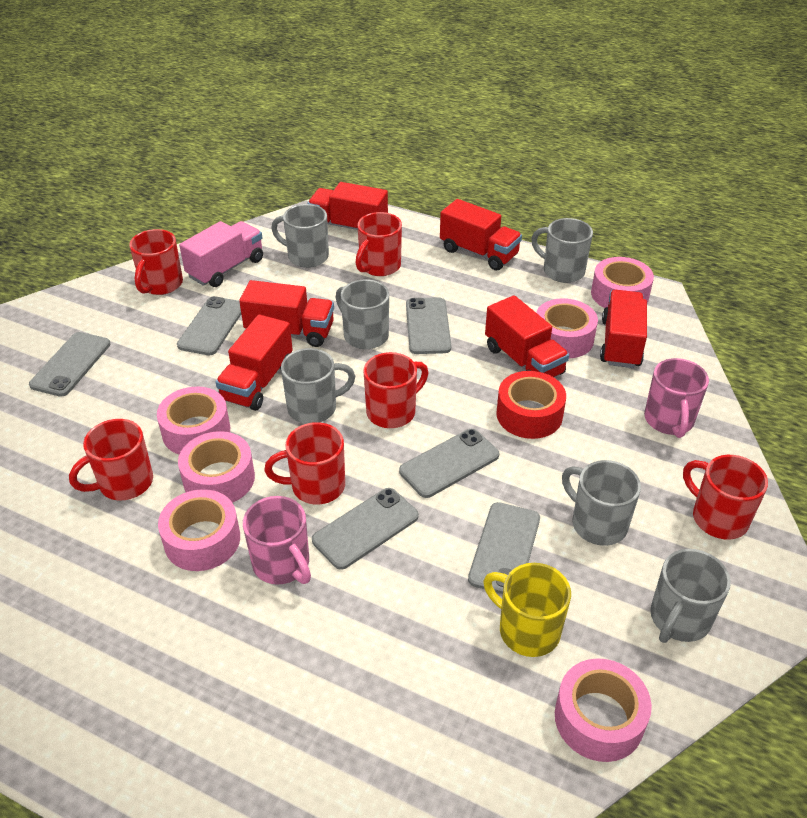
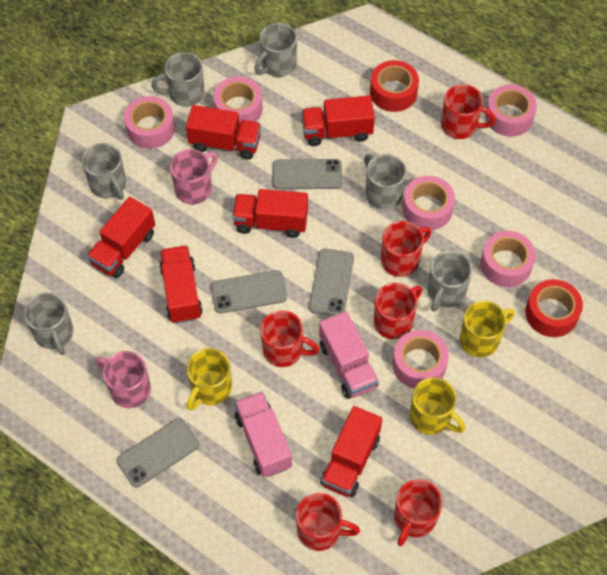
grey phone: 6 -> 4
pink truck: 1 -> 2
red tape: 1 -> 2
yellow mug: 1 -> 3

